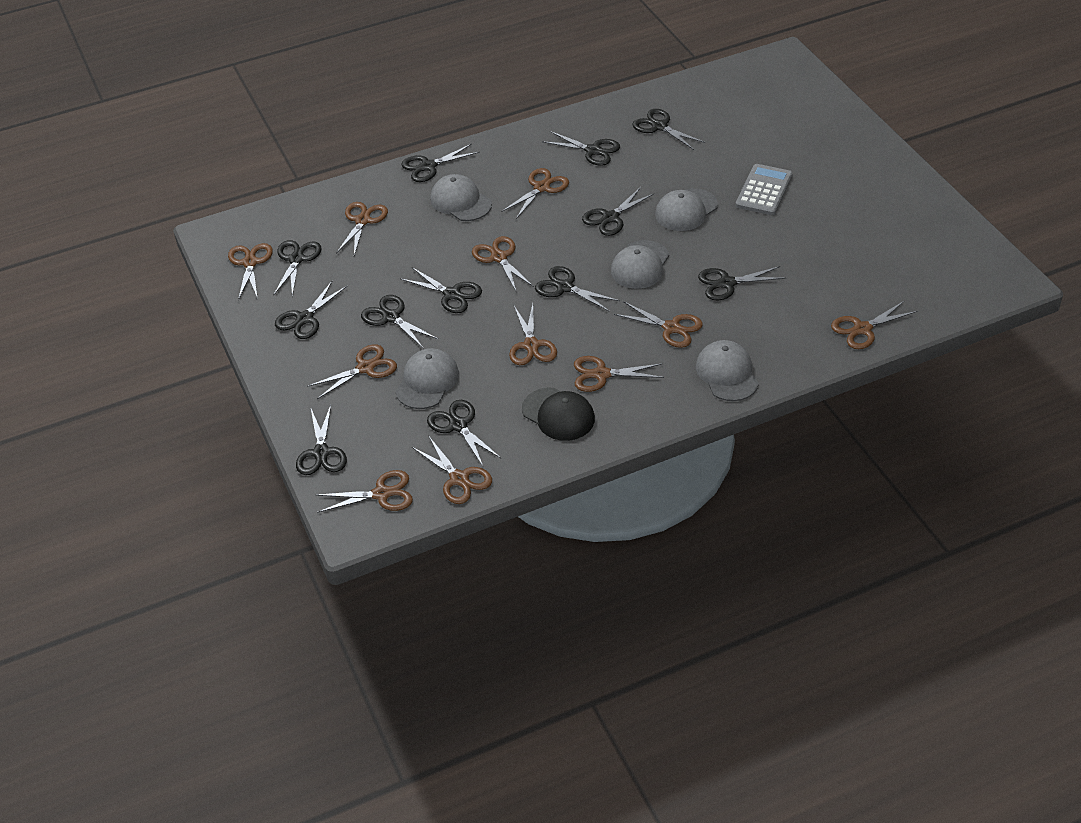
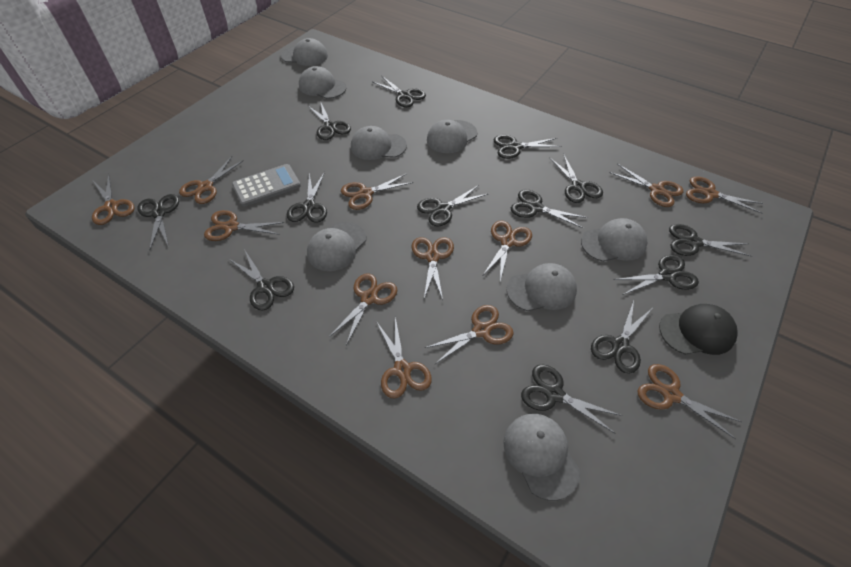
black scissors: 12 -> 13
brown scissors: 11 -> 12
grey cap: 5 -> 8

